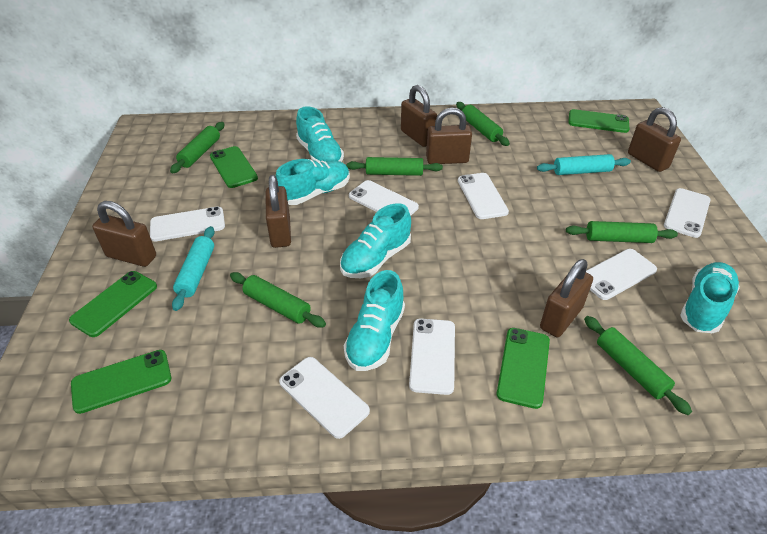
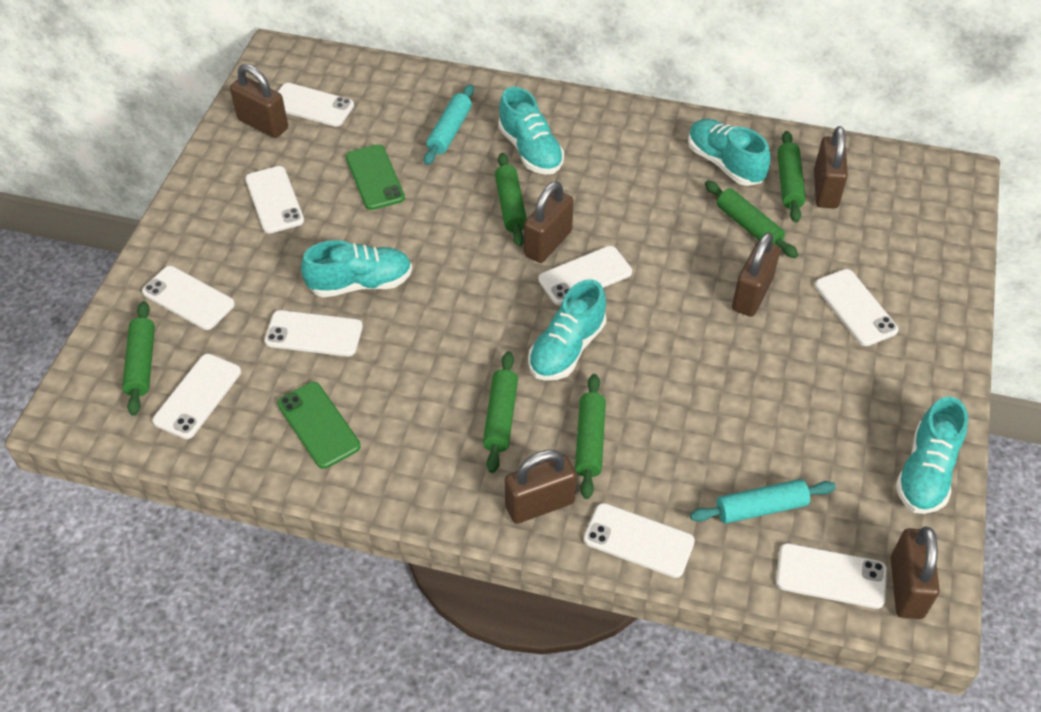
green phone: 5 -> 2
white phone: 7 -> 9

